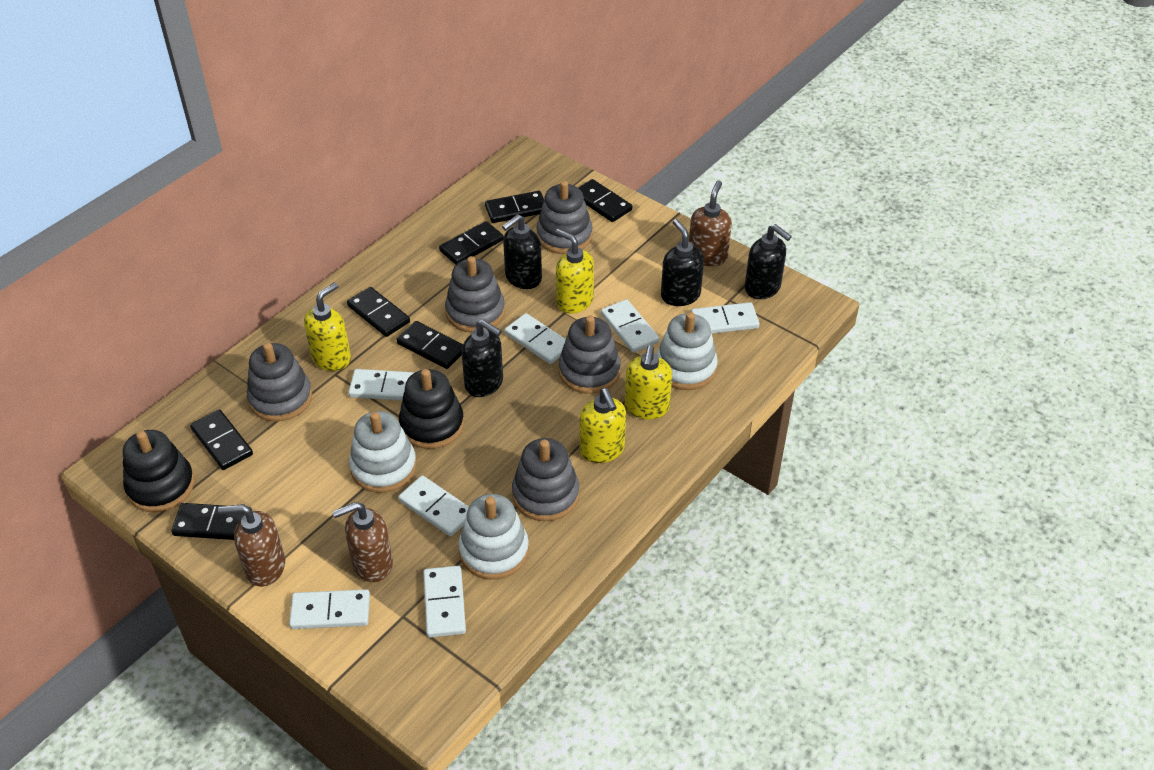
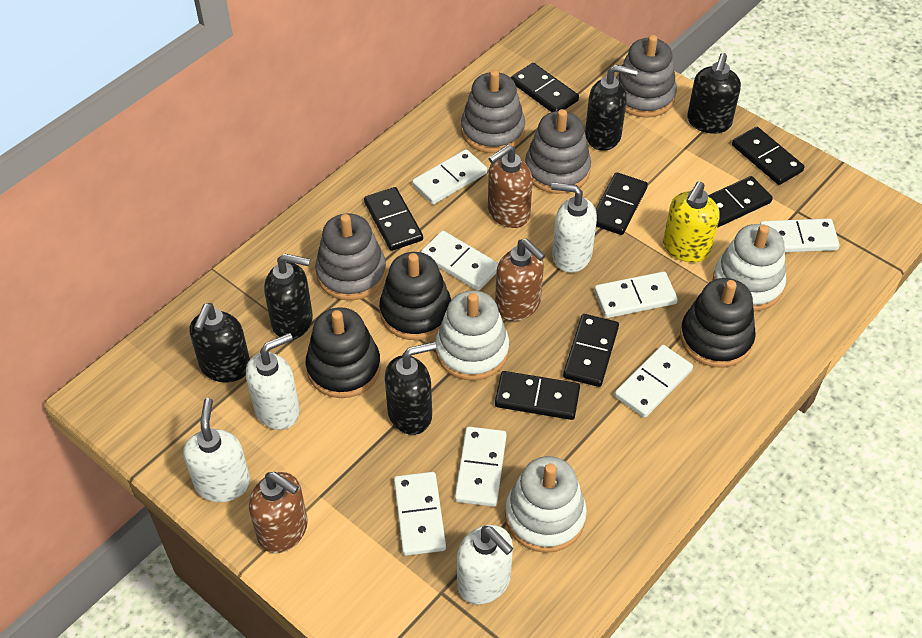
black soap dispenser: 4 -> 5
black stacking toy: 2 -> 3
grey stacking toy: 5 -> 4
white soap dispenser: 0 -> 4
yellow soap dispenser: 4 -> 1

